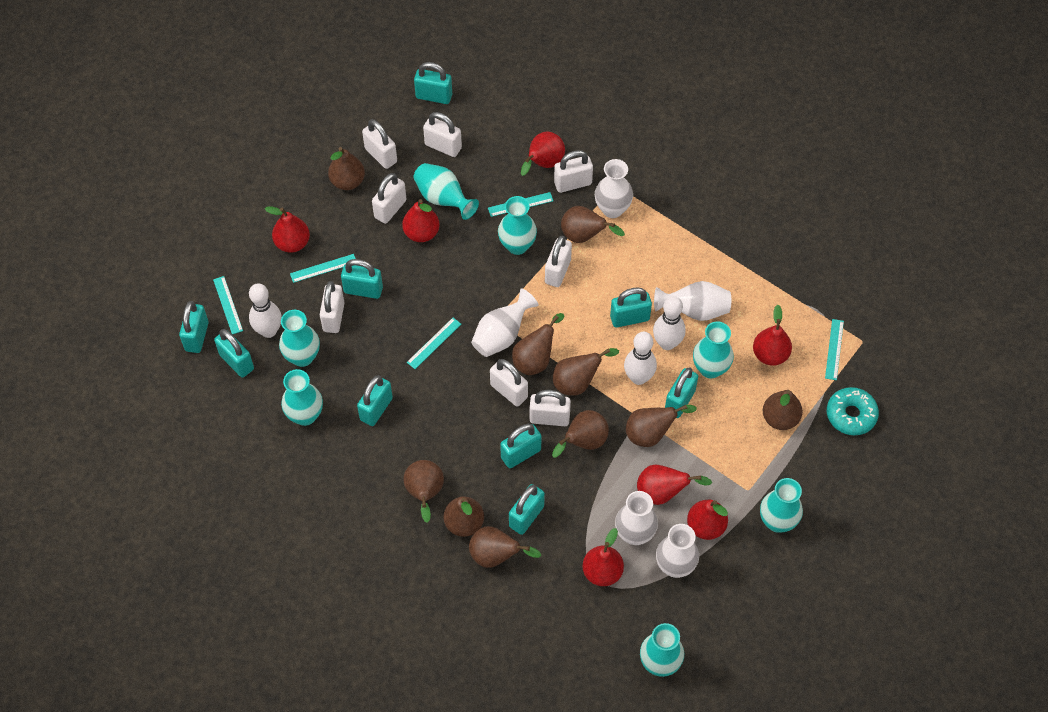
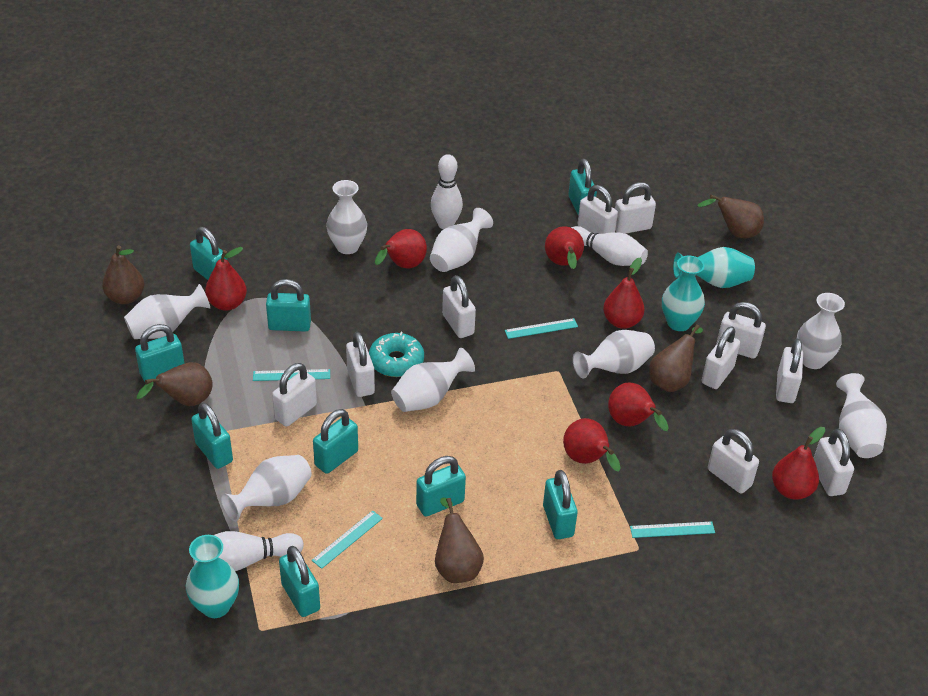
brown pear: 10 -> 5
turquoise ruler: 5 -> 4
turquoise vase: 7 -> 3
white padlock: 8 -> 10
white vase: 5 -> 8

